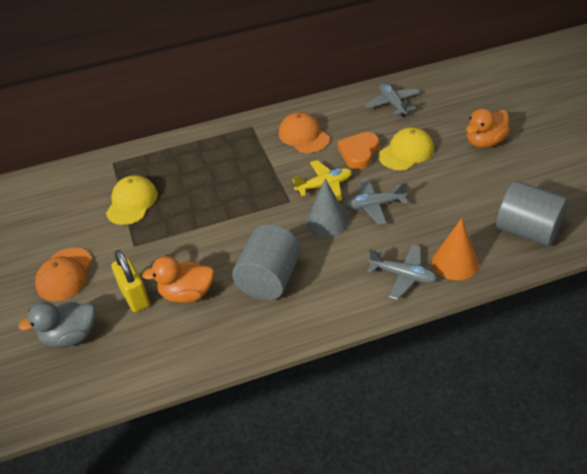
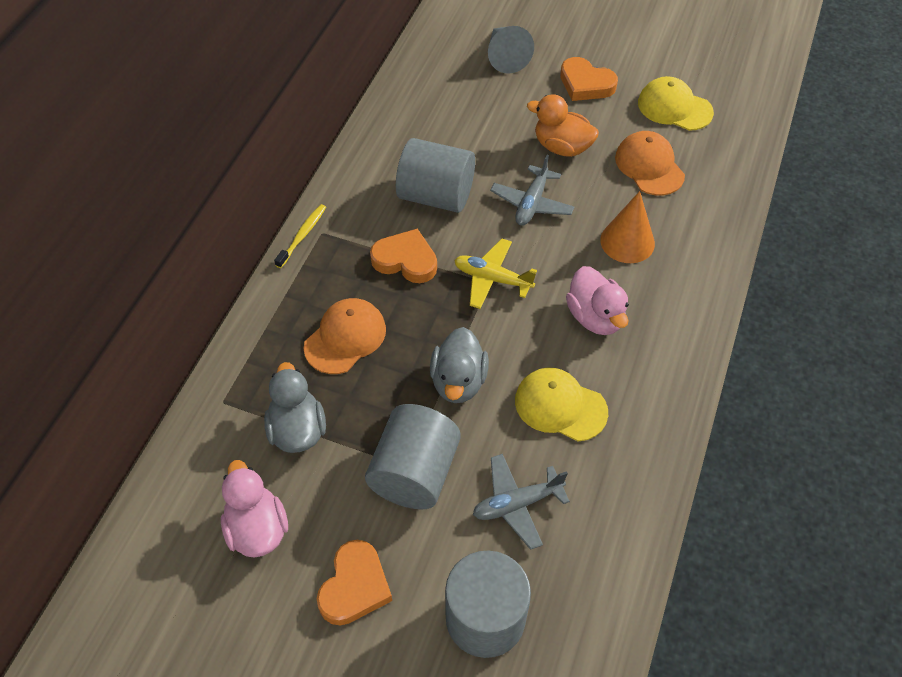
grey cylinder: 2 -> 3
grey duck: 1 -> 2
grey plane: 3 -> 2
orange duck: 2 -> 1
orange heart: 1 -> 3
pink duck: 0 -> 2
yellow padlock: 1 -> 0
yellow toothbrush: 0 -> 1

